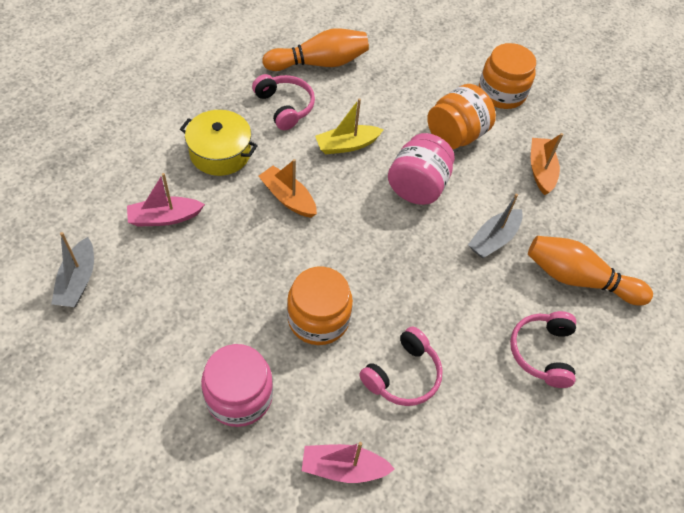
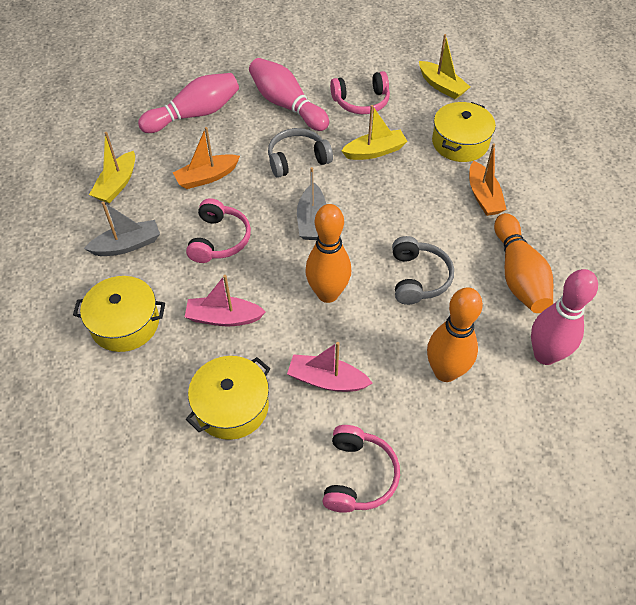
grey headphones: 0 -> 2
orange bowling pin: 2 -> 3
orange jar: 3 -> 0
pink bowling pin: 0 -> 3
pink jar: 2 -> 0
yellow boat: 1 -> 3
yellow pot: 1 -> 3

